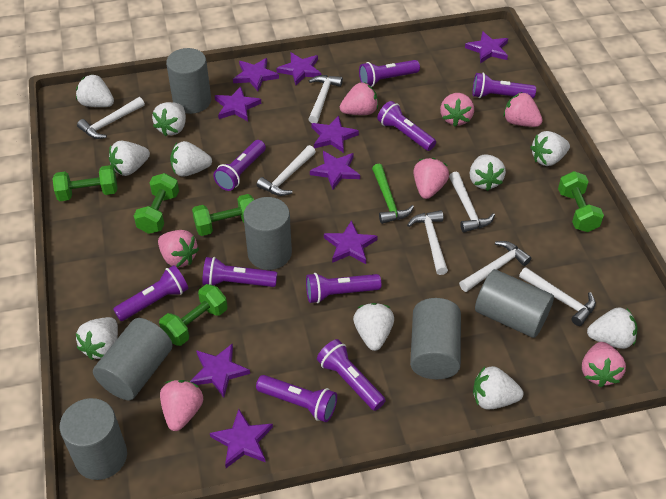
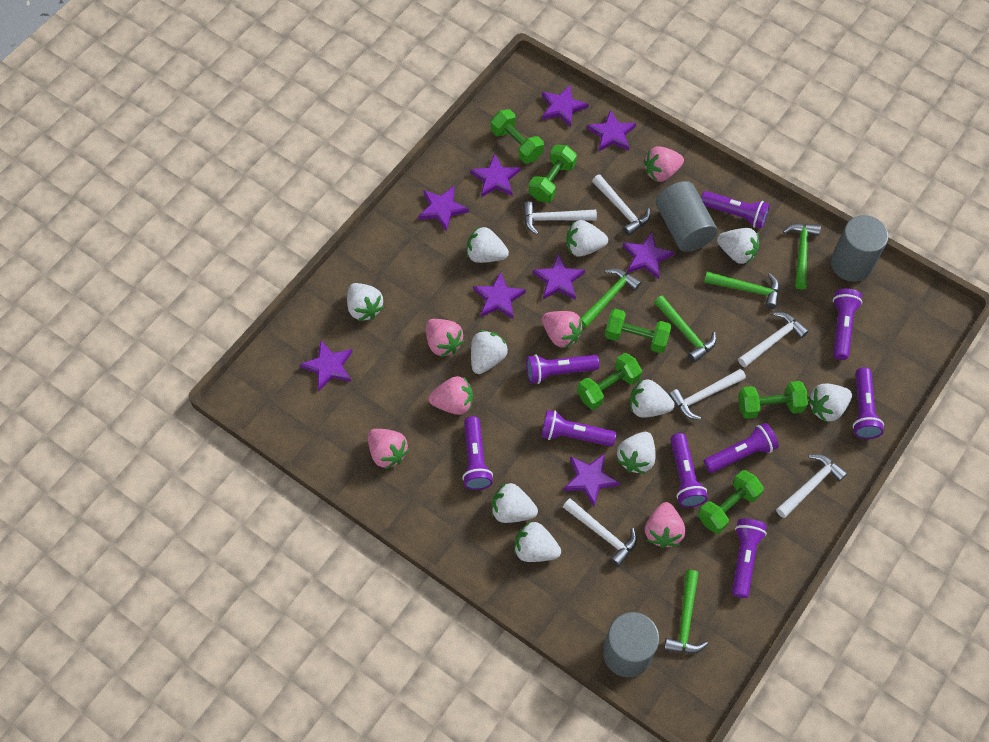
green dumbbell: 5 -> 6
green hammer: 1 -> 5
grey cylinder: 6 -> 3
pink strawberry: 7 -> 6
white hammer: 7 -> 6

